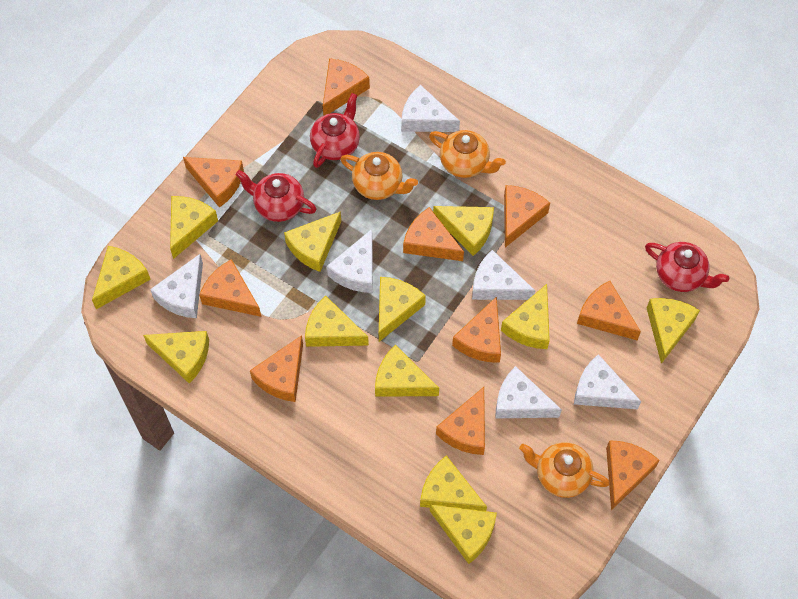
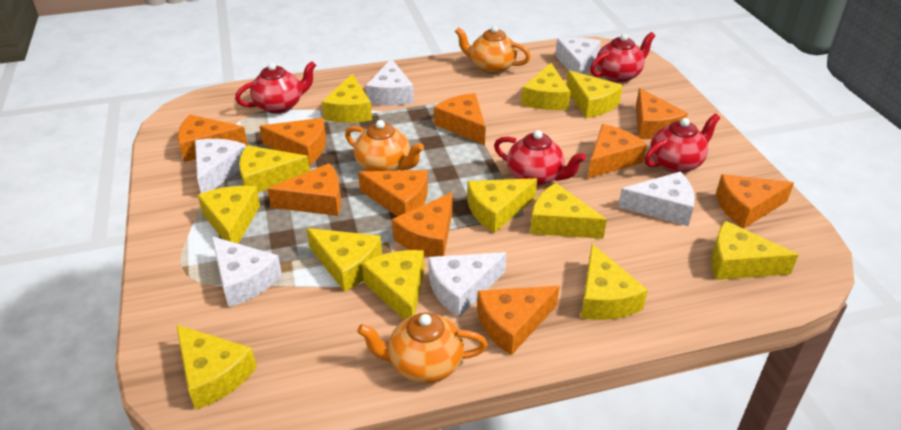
red teapot: 3 -> 4

